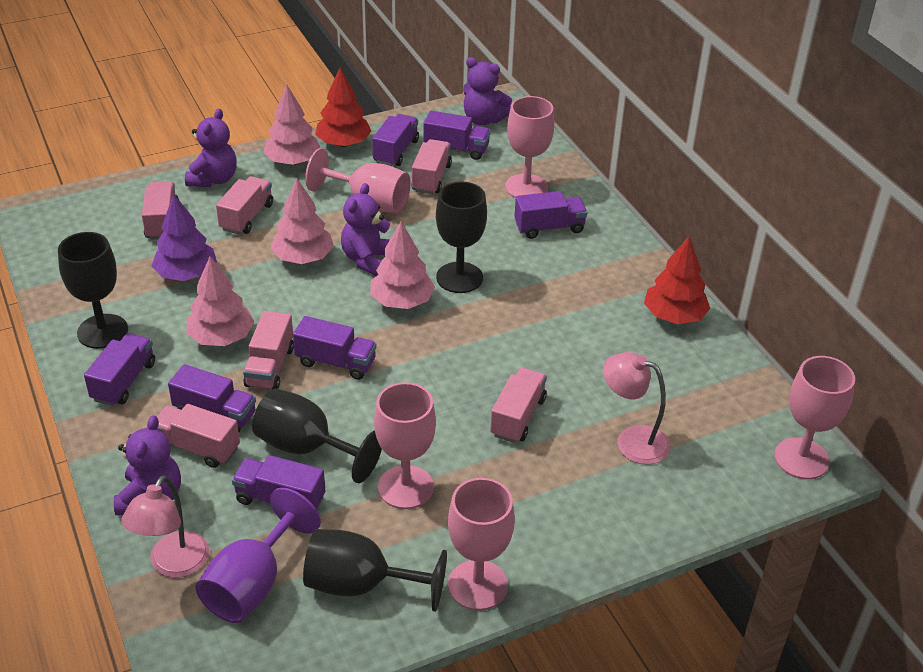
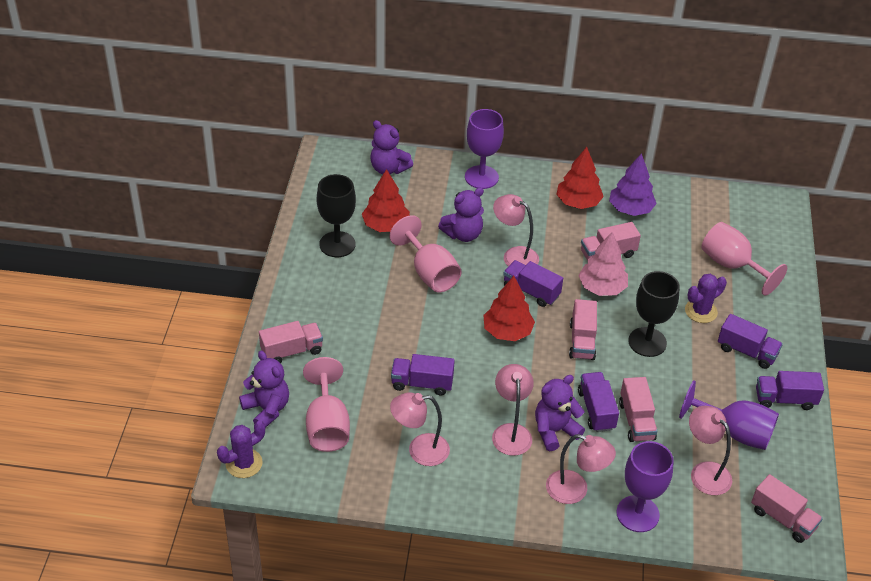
black goblet: 4 -> 2
pink goblet: 5 -> 3
pink lamp: 2 -> 5
pink tree: 4 -> 1
pink truck: 6 -> 5
purple cactus: 0 -> 2
purple goblet: 1 -> 3
purple truck: 7 -> 5
red tree: 2 -> 3

